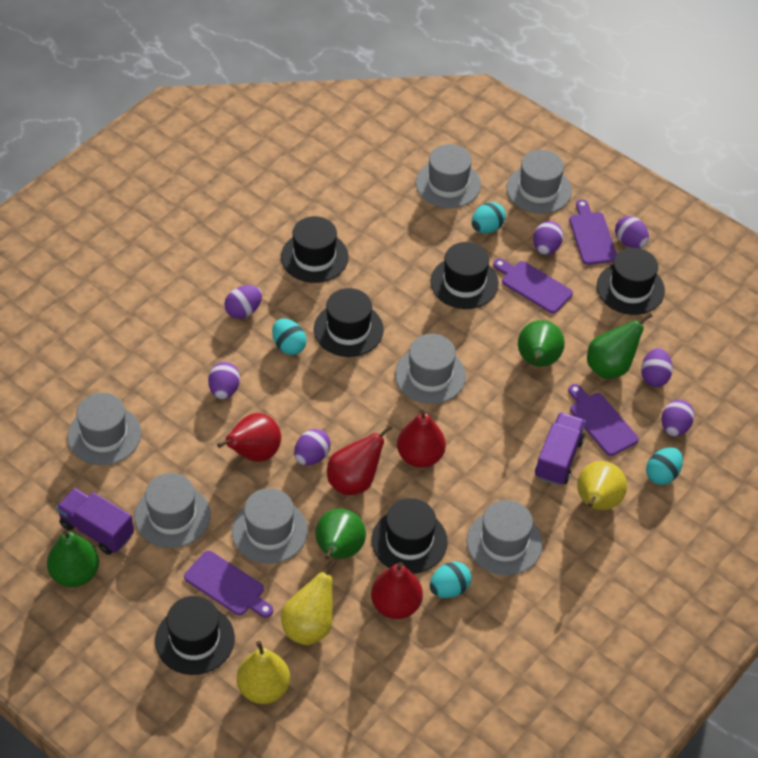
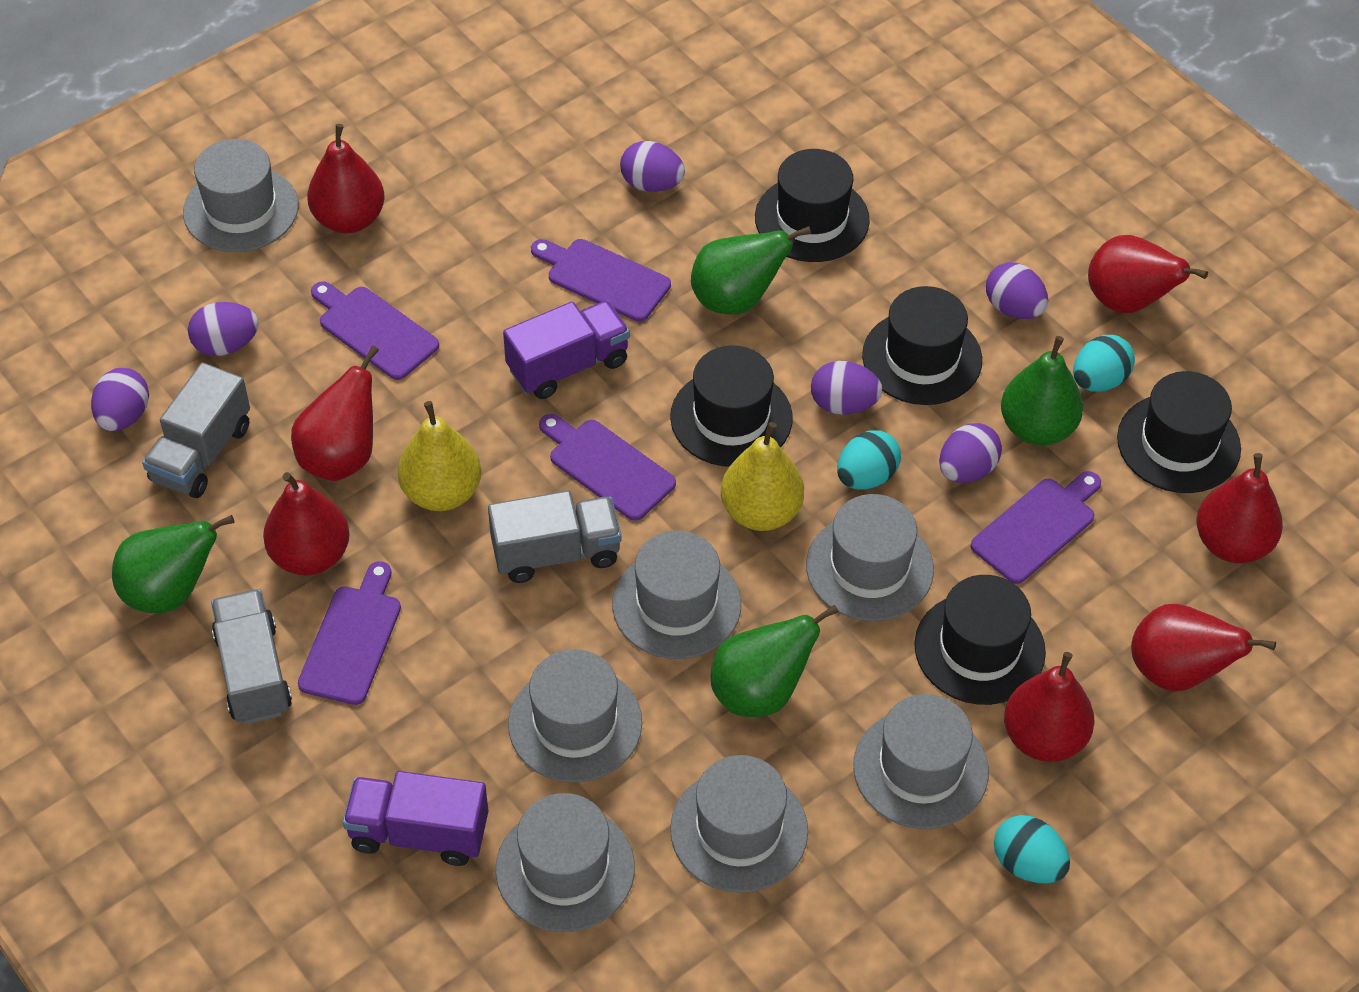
black hat: 6 -> 5
grey truck: 0 -> 3
purple cutting board: 4 -> 5
purple egg: 7 -> 6
red pear: 4 -> 7
turquoise egg: 4 -> 3
yellow pear: 3 -> 2

